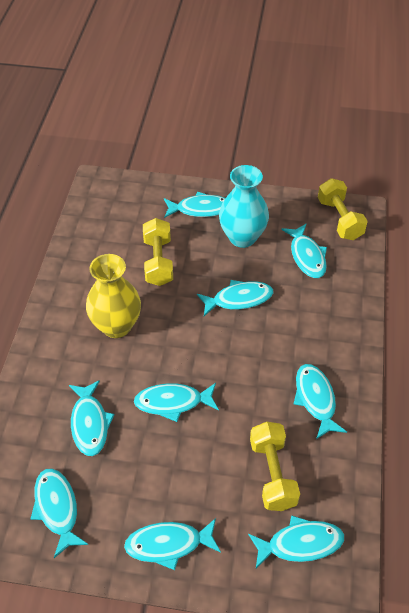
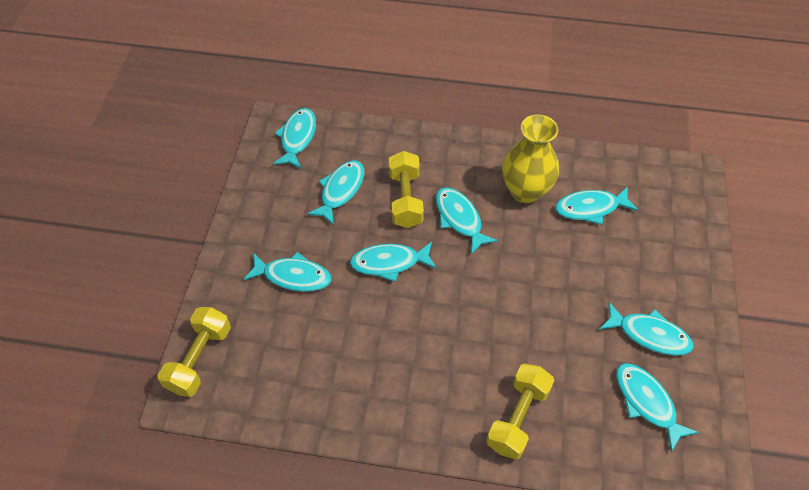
turquoise fish: 9 -> 8
turquoise vase: 1 -> 0

